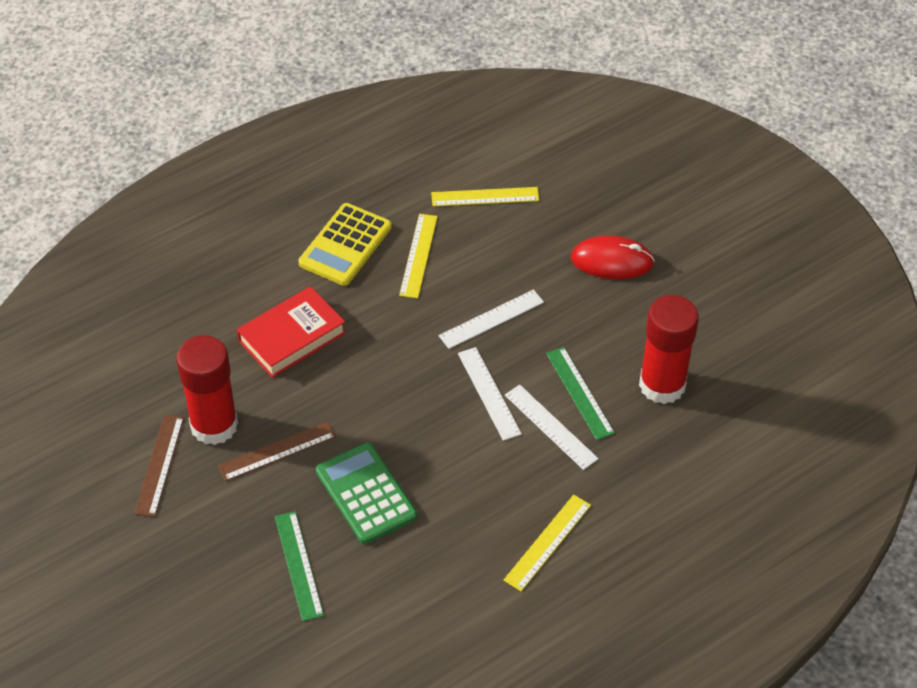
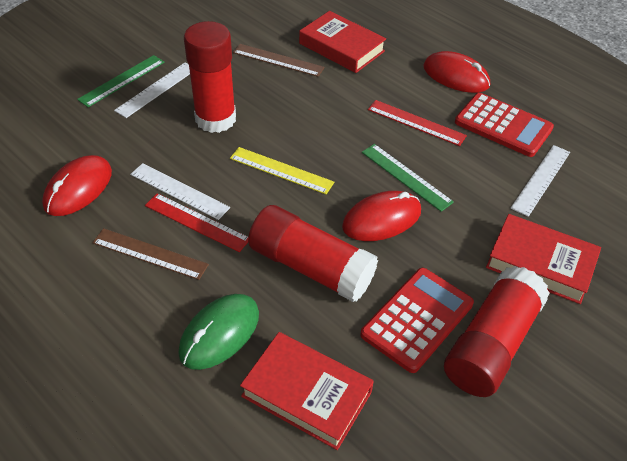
green calculator: 1 -> 0
green mouse: 0 -> 1
red book: 1 -> 3
red calculator: 0 -> 2
red glue stick: 2 -> 3
red mouse: 1 -> 3
red ruler: 0 -> 2
yellow calculator: 1 -> 0
yellow ruler: 3 -> 1

